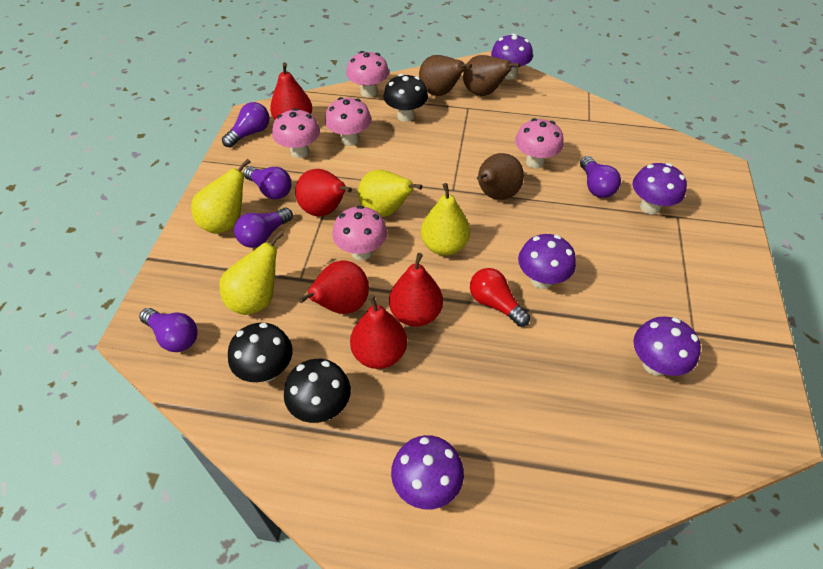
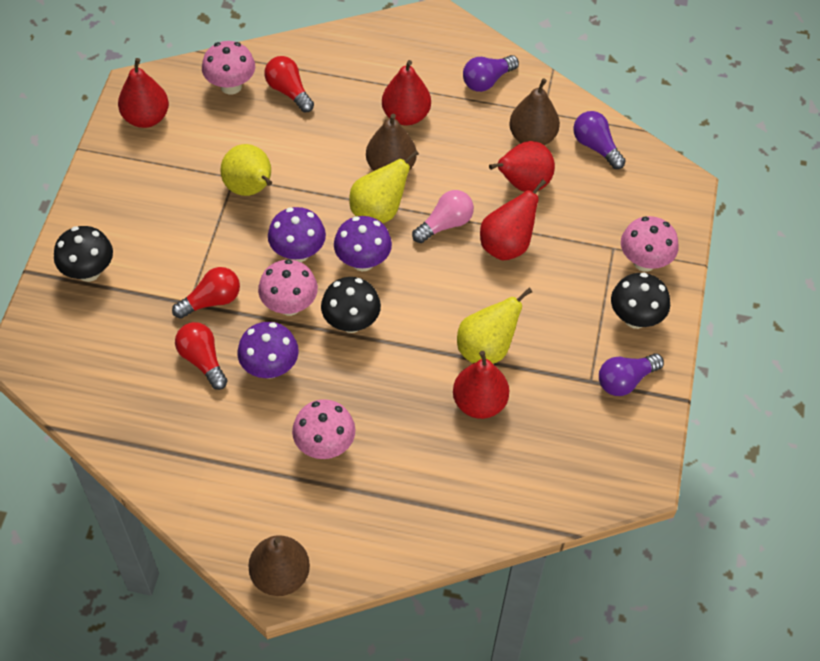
pink light bulb: 0 -> 1
pink mushroom: 5 -> 4
purple light bulb: 5 -> 3
purple mushroom: 5 -> 3
red light bulb: 1 -> 3
yellow pear: 4 -> 3

